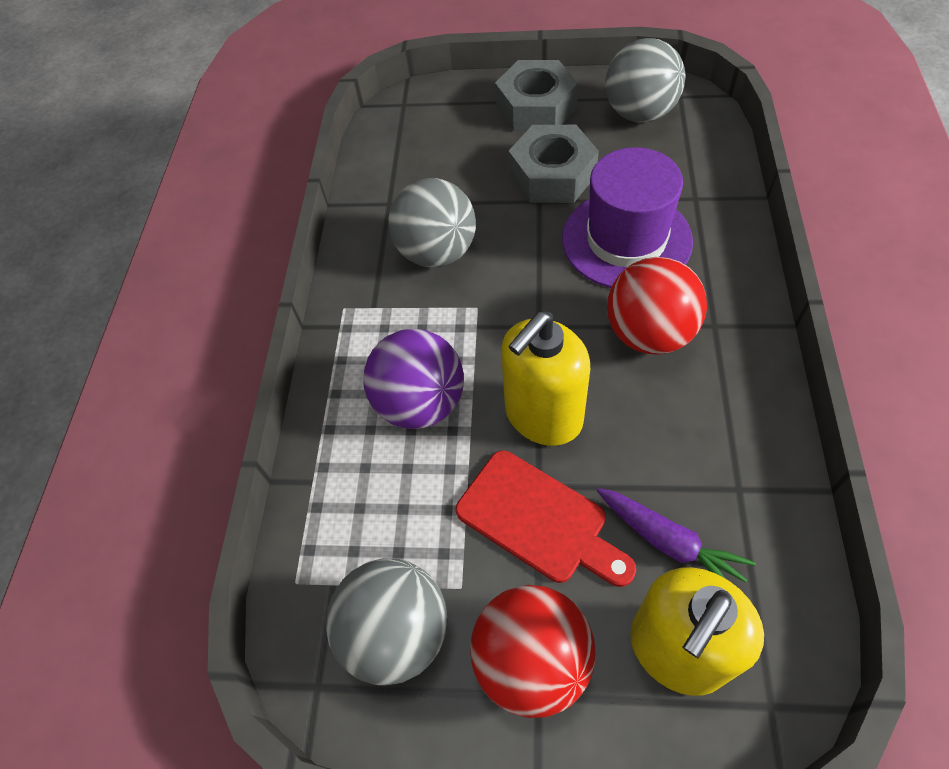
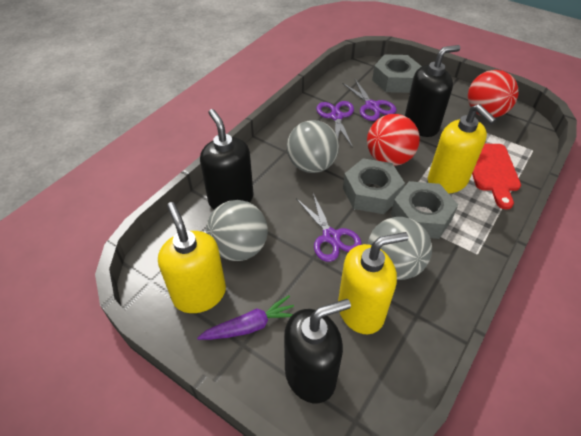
black soap dispenser: 0 -> 3
grey nut: 2 -> 3
purple ball: 1 -> 0
purple hat: 1 -> 0
purple scissors: 0 -> 3
yellow soap dispenser: 2 -> 3

